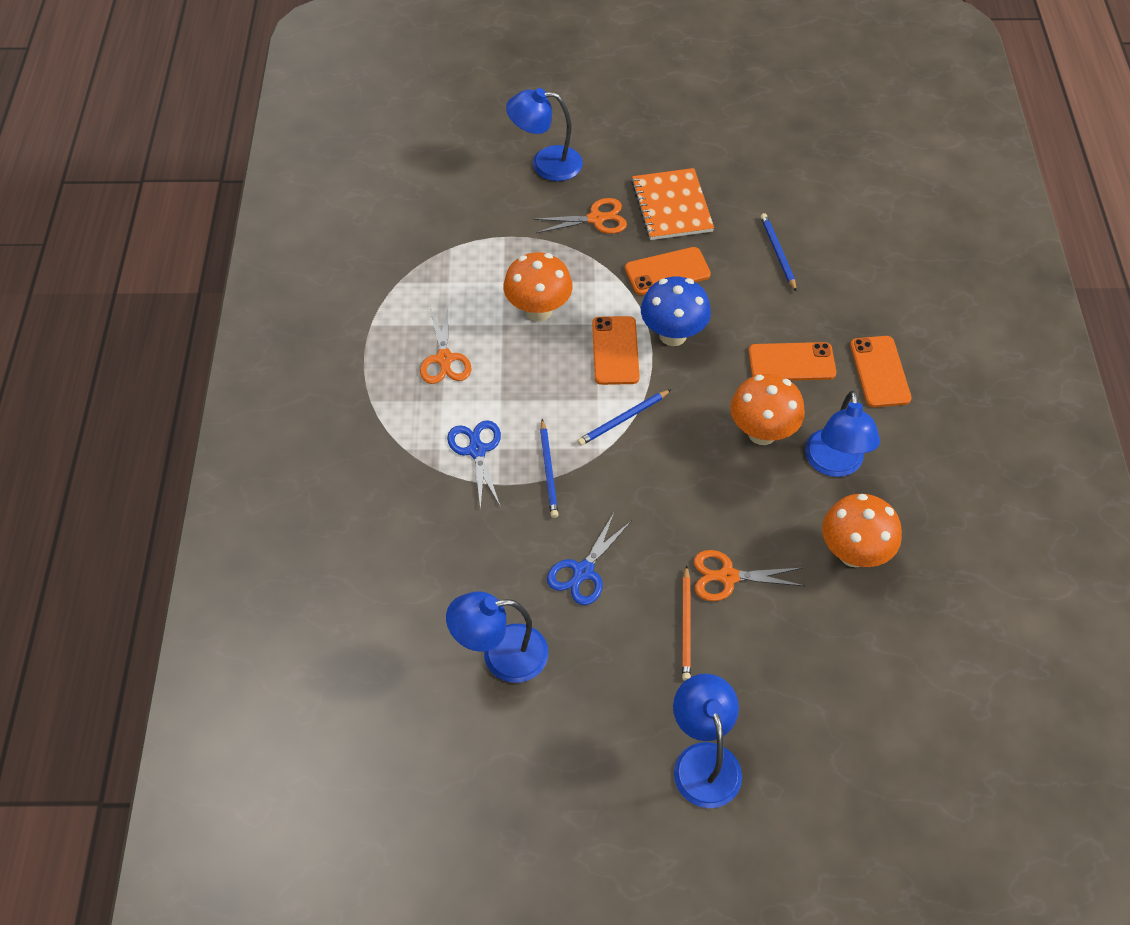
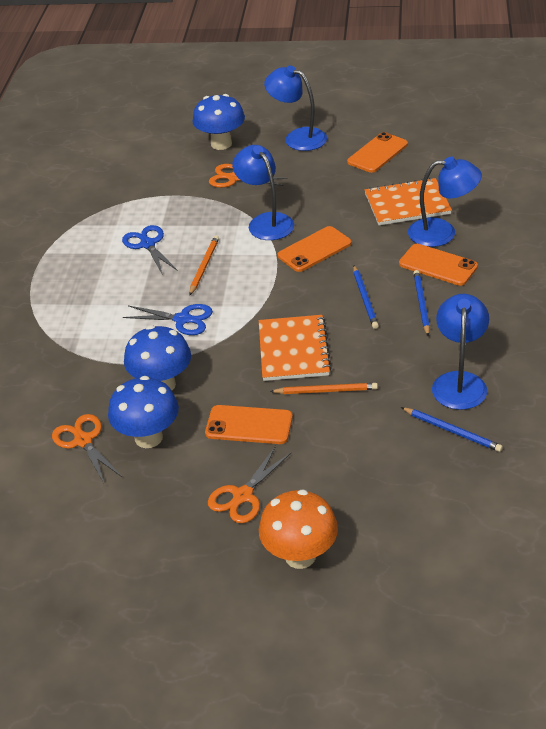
blue mushroom: 1 -> 3
orange mushroom: 3 -> 1
orange notebook: 1 -> 2
orange pencil: 1 -> 2

